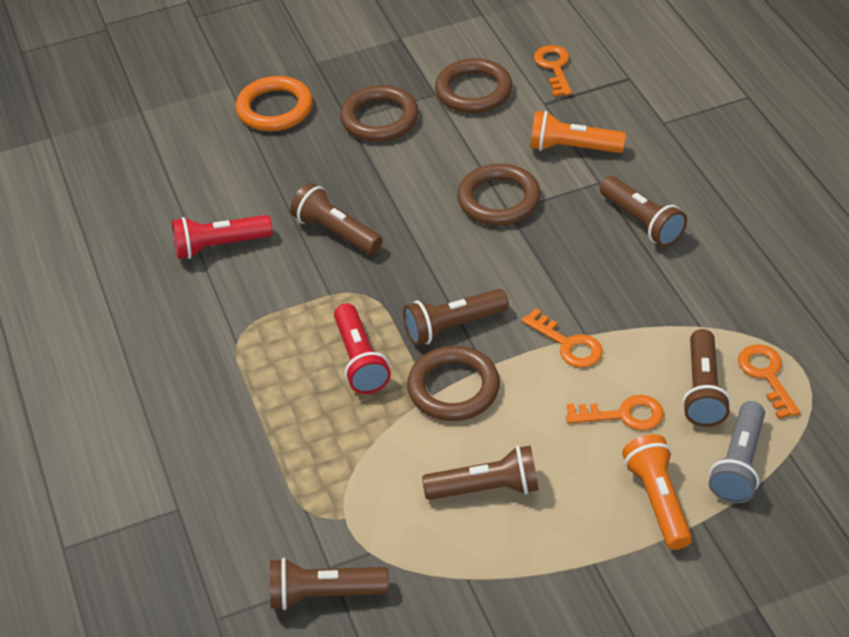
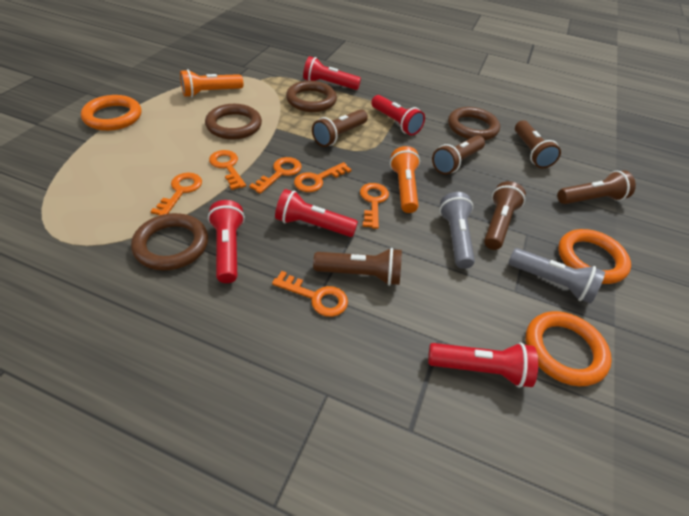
grey flashlight: 1 -> 2
orange key: 4 -> 6
orange ring: 1 -> 3
red flashlight: 2 -> 5

